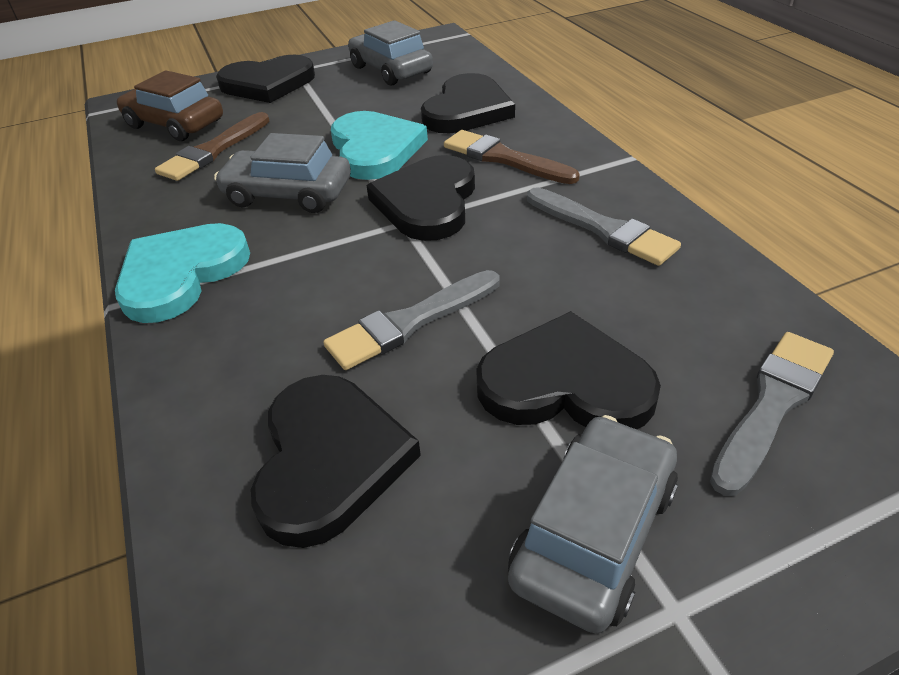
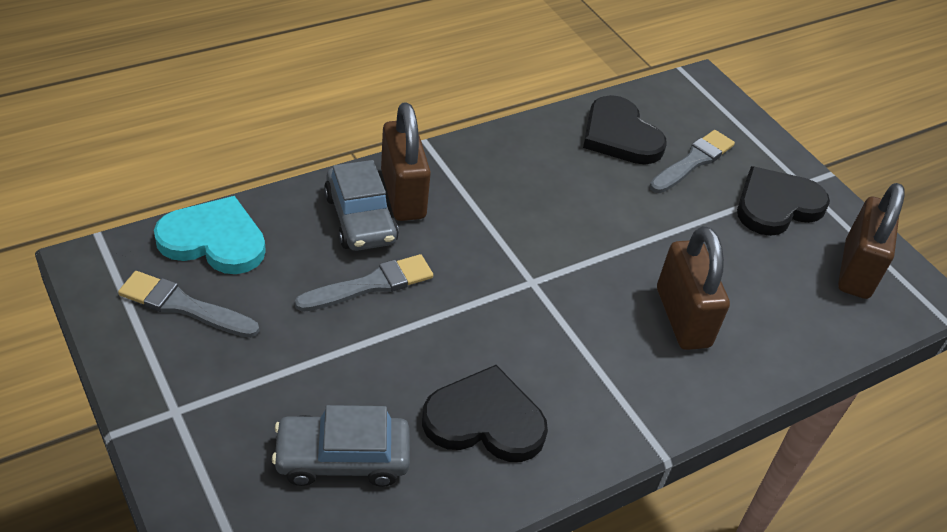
black heart: 5 -> 3
brown brush: 2 -> 0
brown car: 1 -> 0
brown padlock: 0 -> 3
grey car: 3 -> 2
turquoise heart: 2 -> 1

